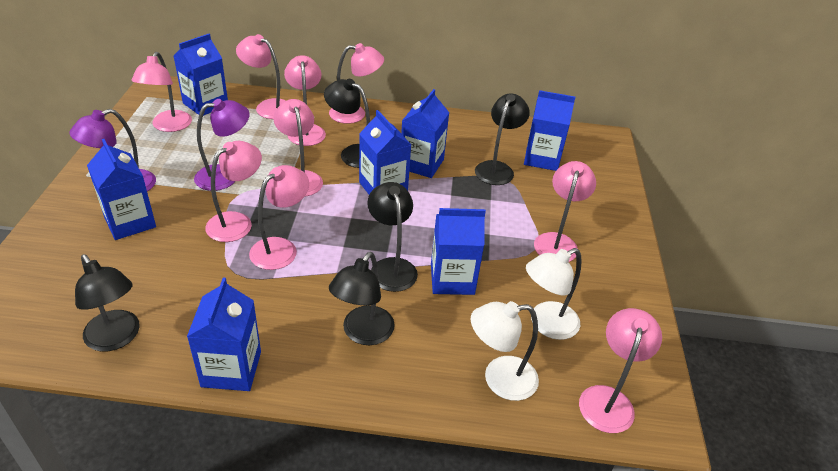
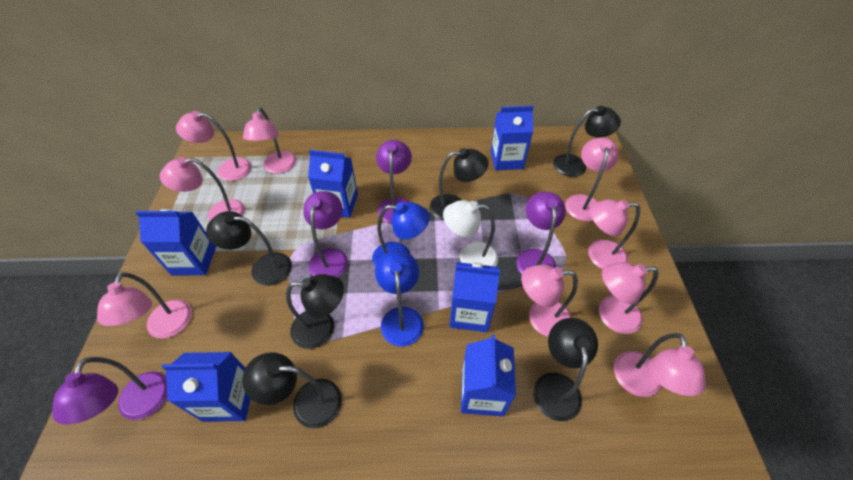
black lamp: 5 -> 6
blue carton: 7 -> 6
blue lamp: 0 -> 2
purple lamp: 2 -> 4
white lamp: 2 -> 1

